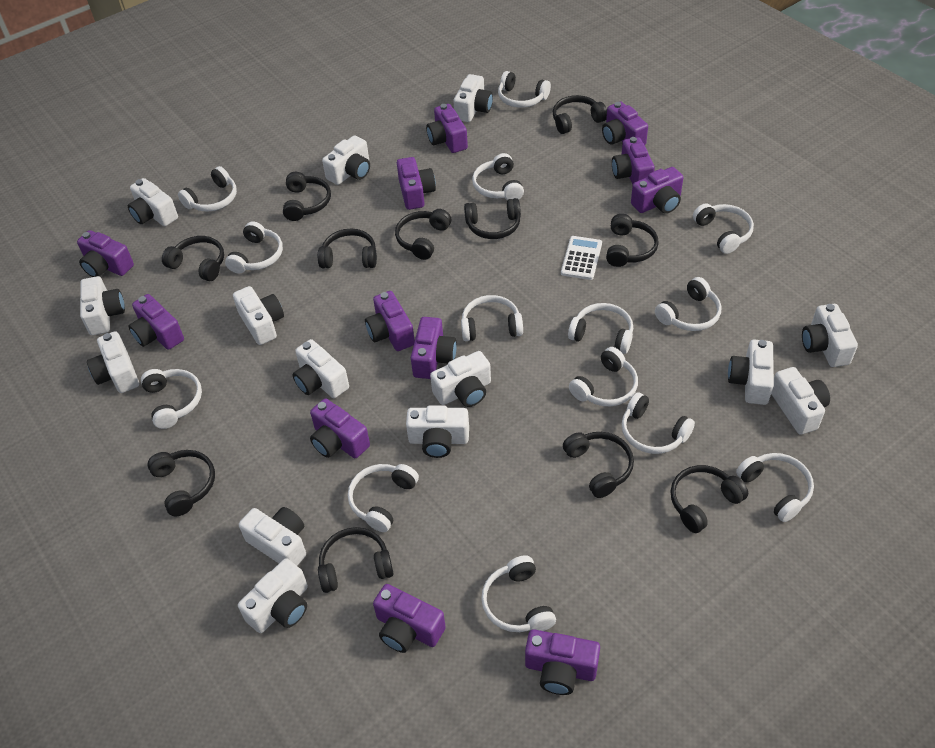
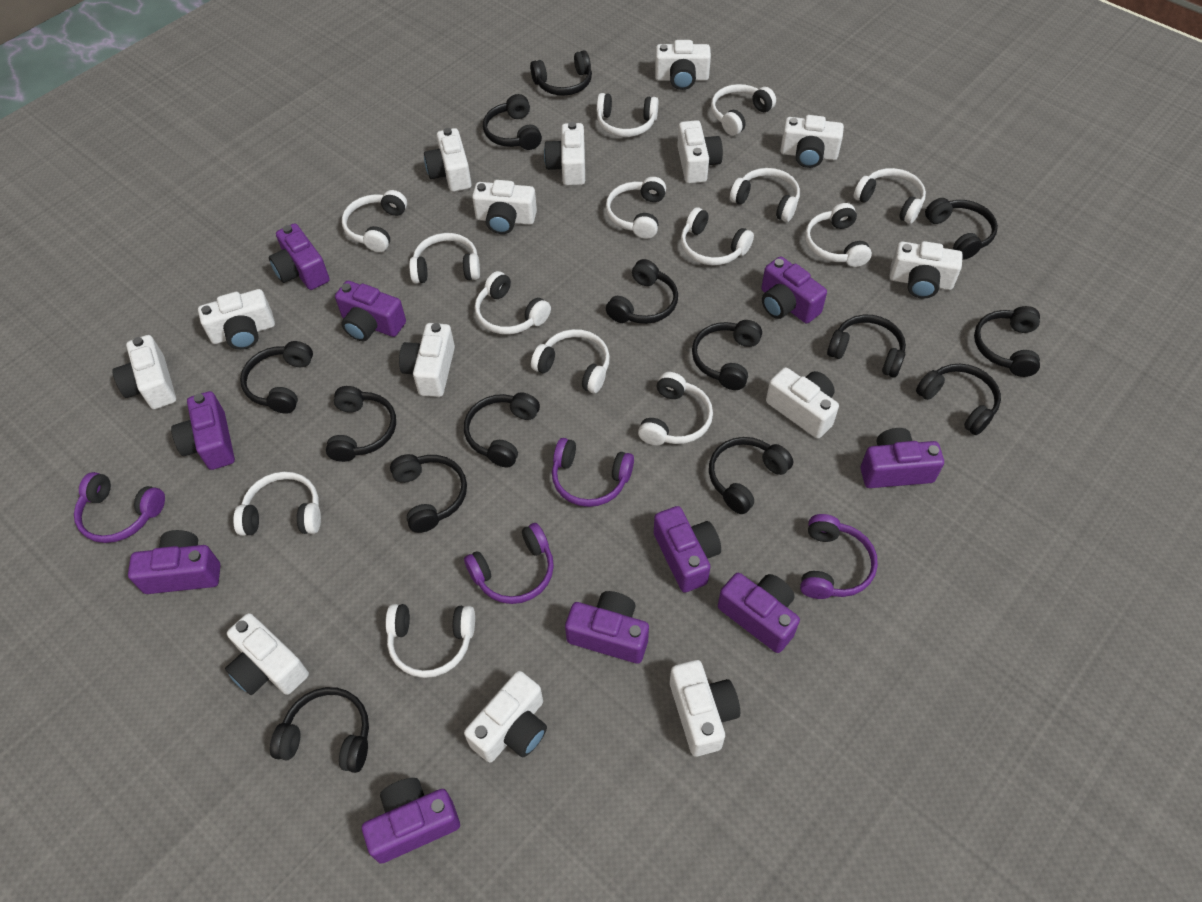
black headphones: 11 -> 14
purple camera: 12 -> 10
purple headphones: 0 -> 4
white calculator: 1 -> 0

